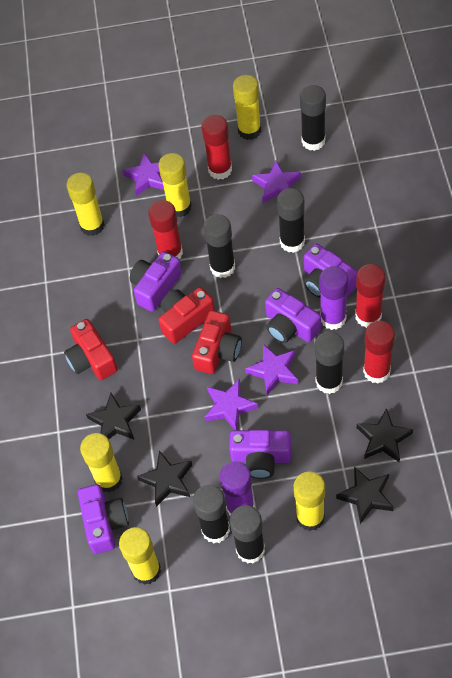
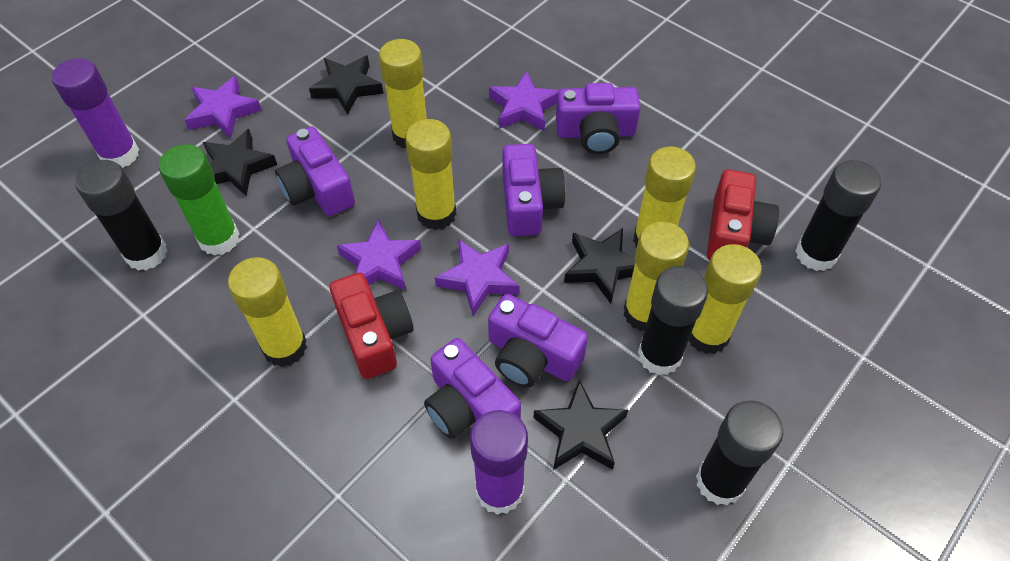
black glue stick: 6 -> 4
green glue stick: 0 -> 1
red camera: 3 -> 2
red glue stick: 4 -> 0

